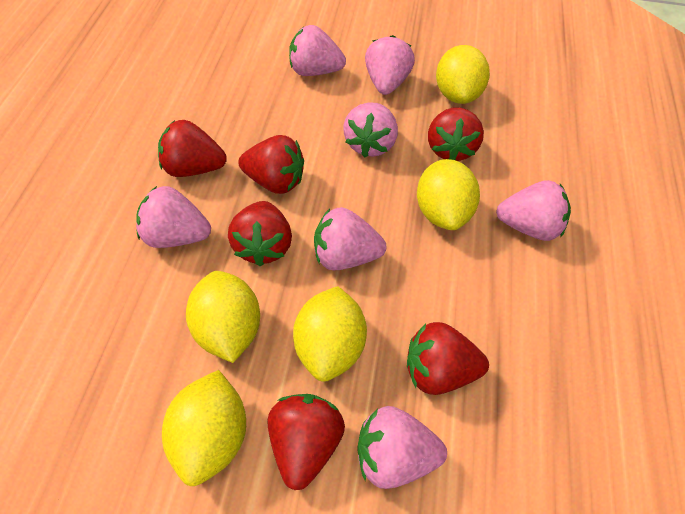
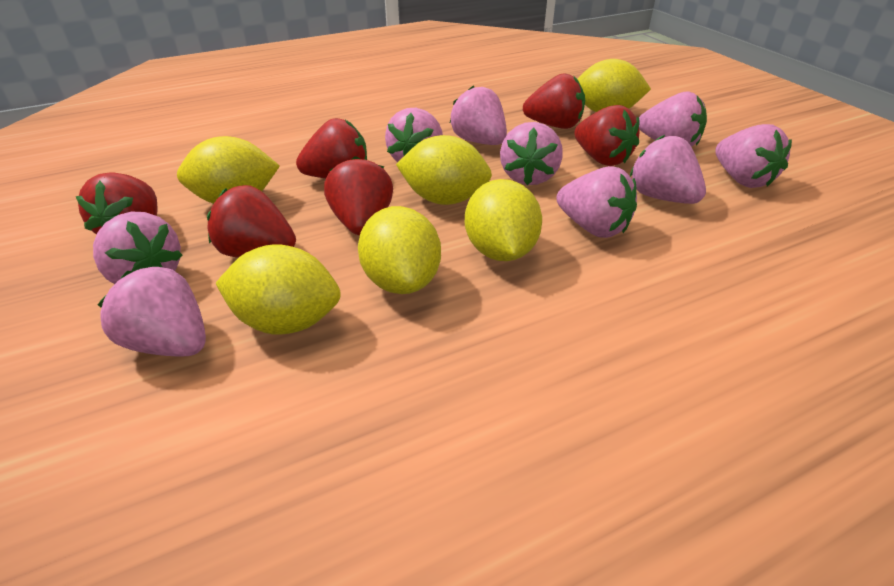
pink strawberry: 7 -> 9
yellow lemon: 5 -> 6

